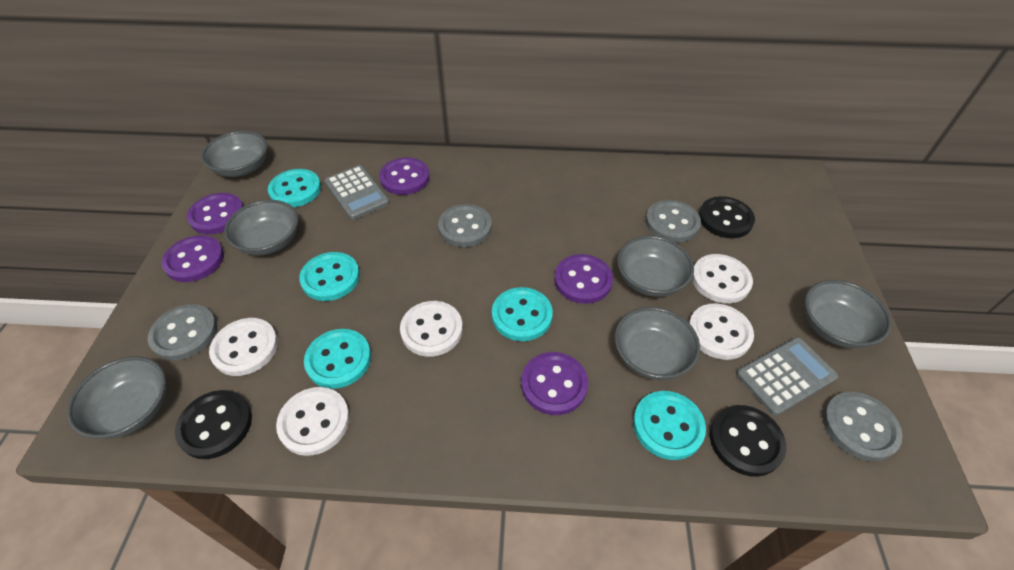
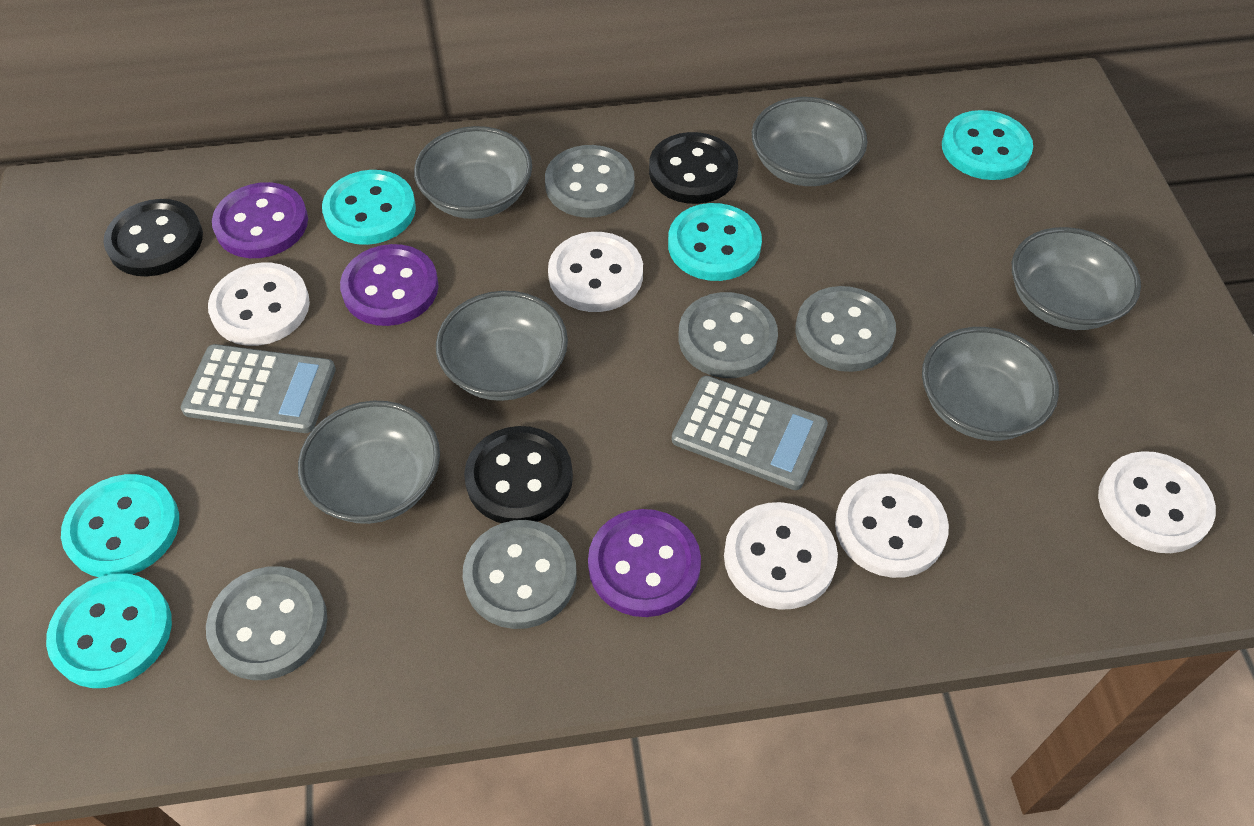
grey button: 4 -> 5
purple button: 5 -> 3

